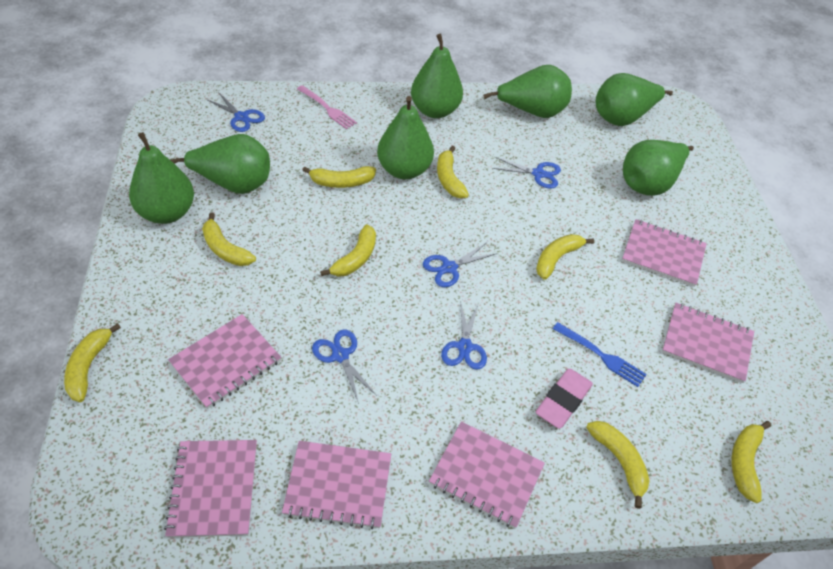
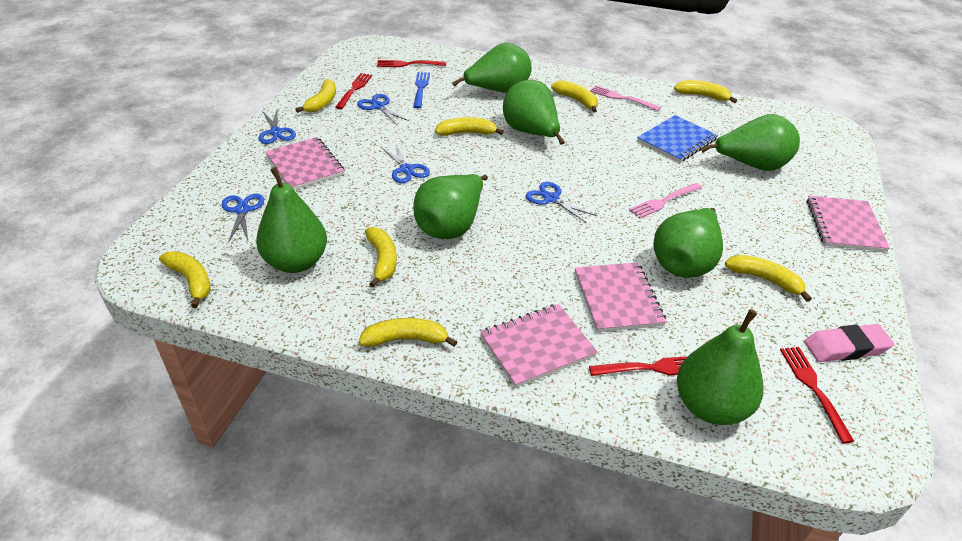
blue notebook: 0 -> 1
pink fork: 1 -> 2
pink notebook: 6 -> 4
red fork: 0 -> 4

